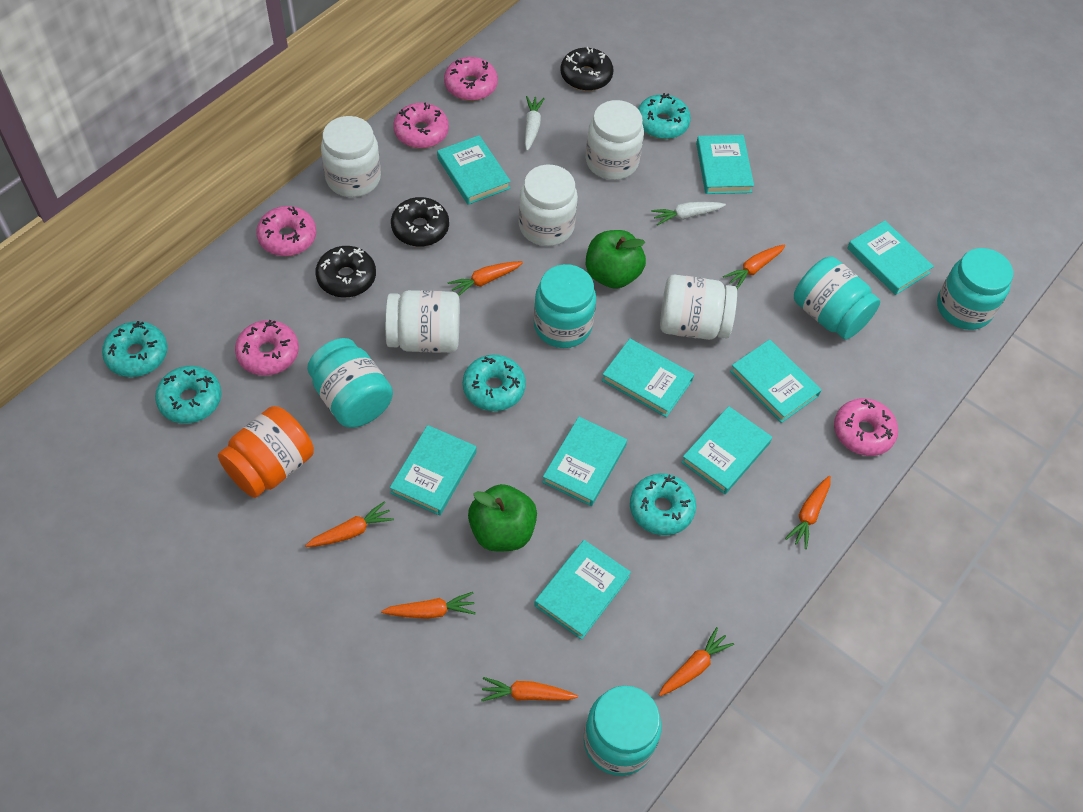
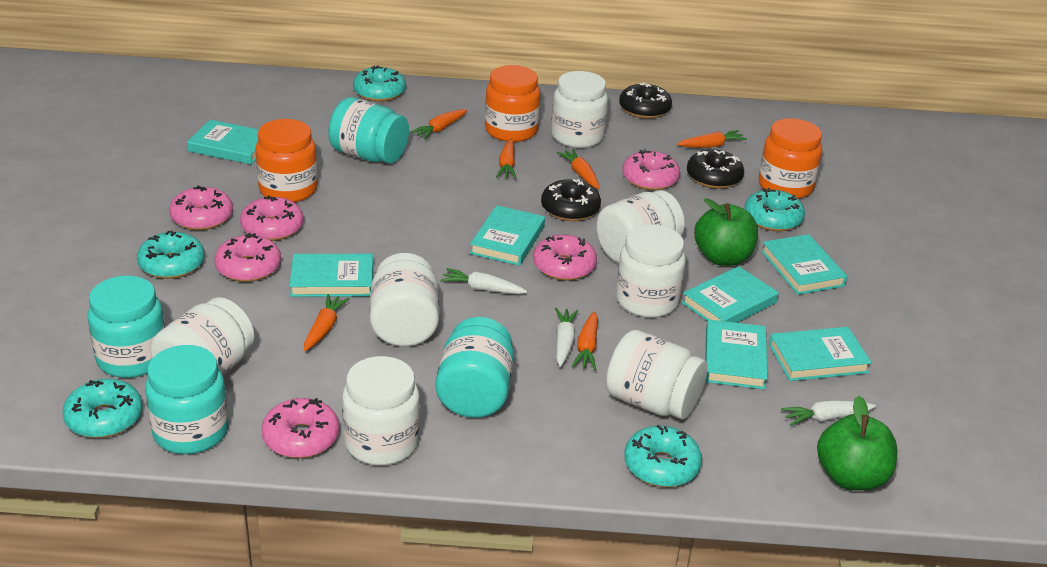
orange carrot: 7 -> 6
orange jar: 1 -> 3
pink donut: 5 -> 6
turquoise book: 9 -> 7
turquoise jar: 5 -> 4
white carrot: 2 -> 3
white jar: 5 -> 7

